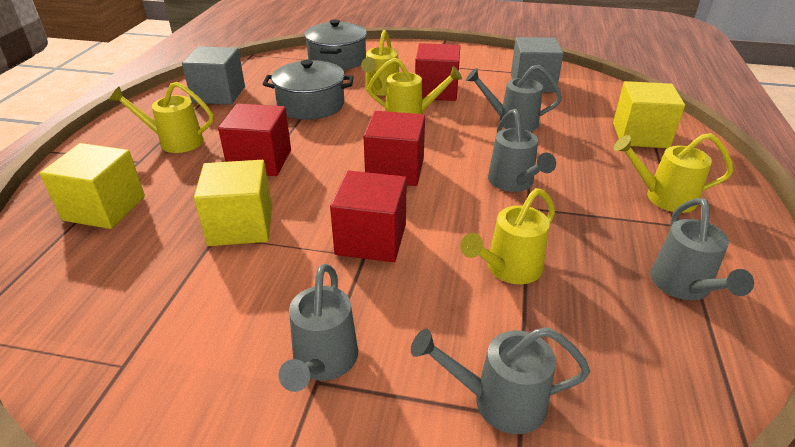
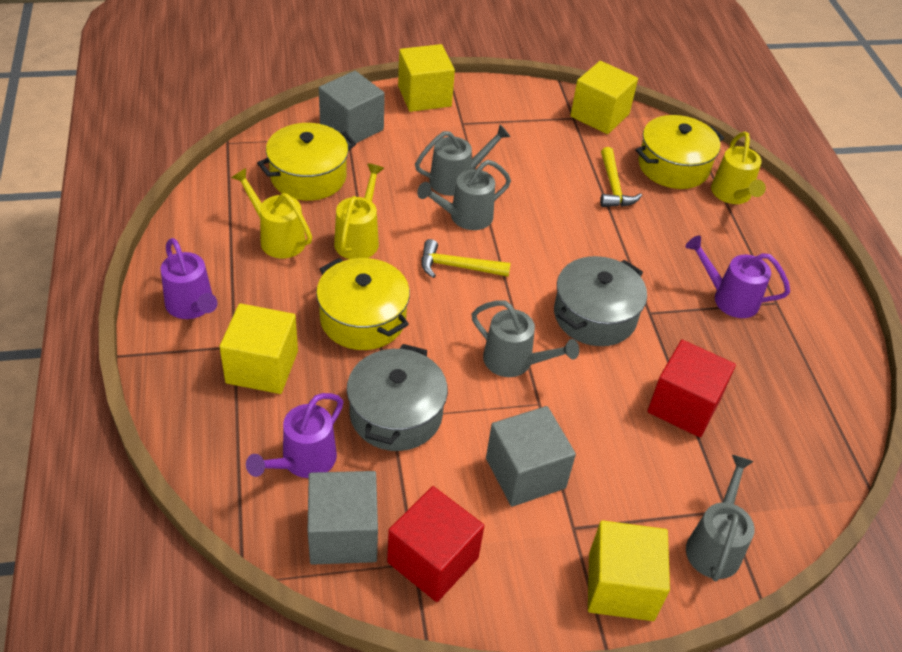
grey cube: 2 -> 3
grey watering can: 5 -> 4
purple watering can: 0 -> 3
red cube: 4 -> 2
yellow cube: 3 -> 4
yellow hammer: 0 -> 2
yellow pot: 0 -> 3
yellow watering can: 5 -> 3

